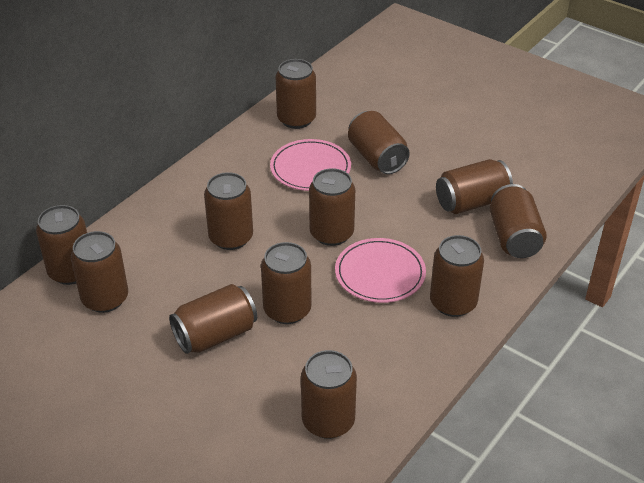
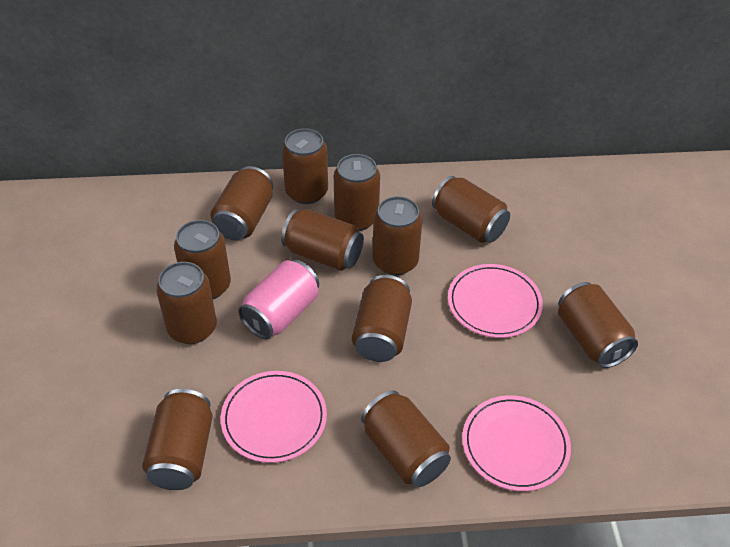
pink can: 0 -> 1
pink plate: 2 -> 3

